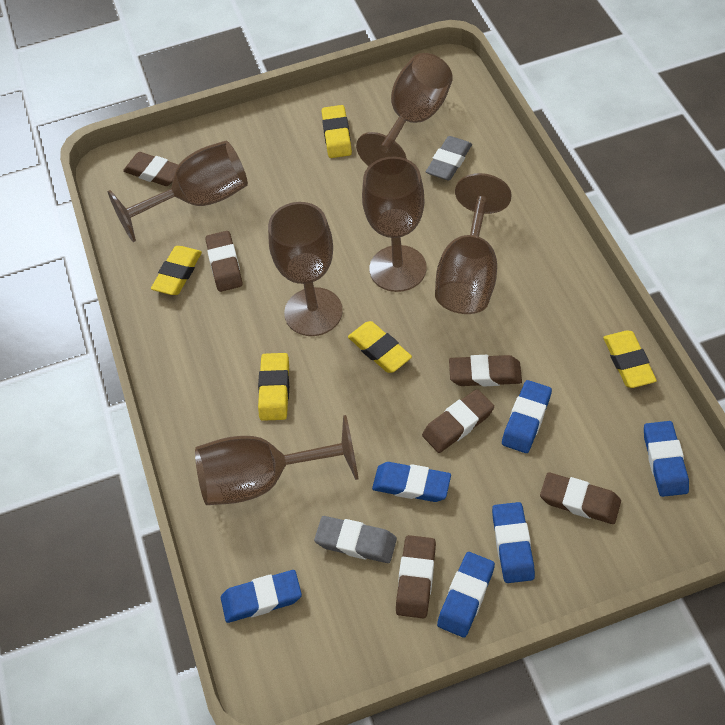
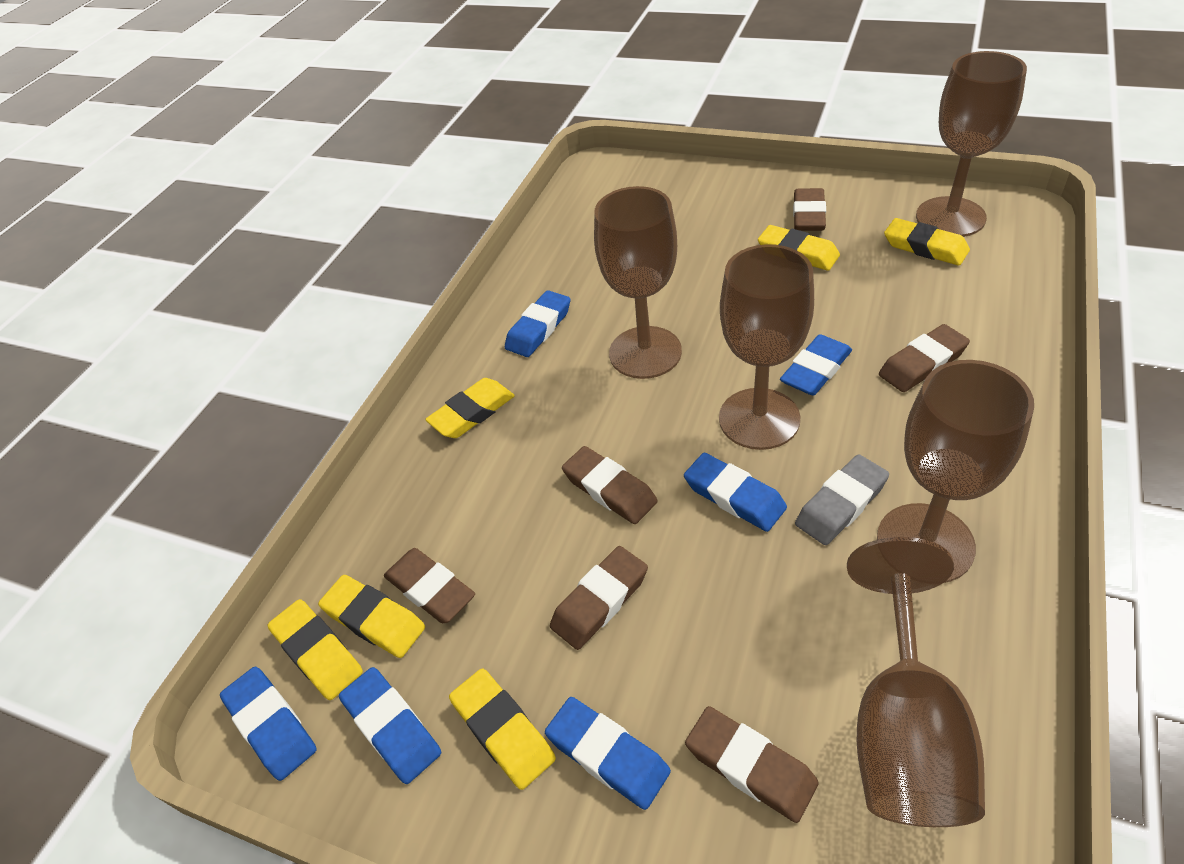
brown goblet: 6 -> 5
grey eraser: 2 -> 1
yellow eraser: 5 -> 6

